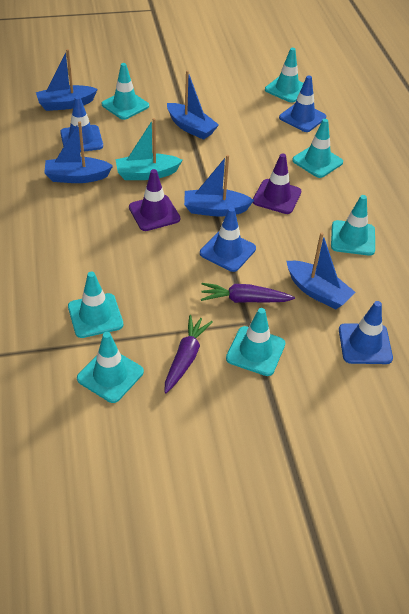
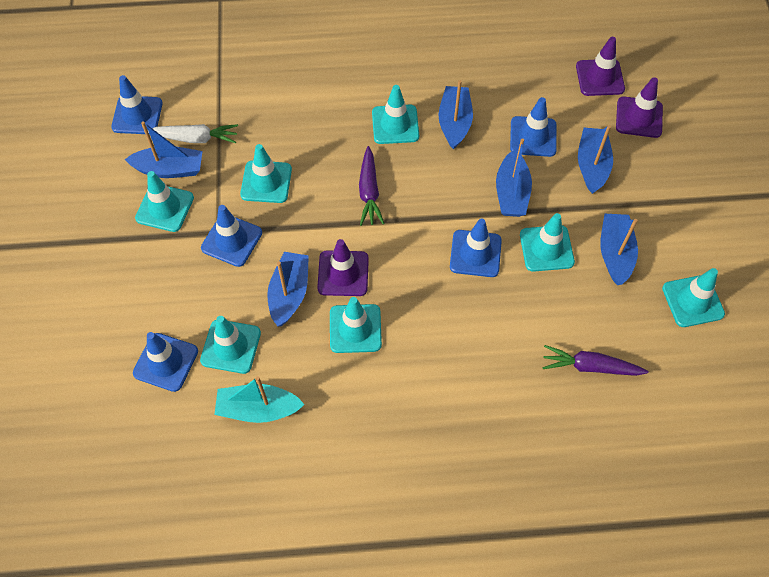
blue boat: 5 -> 6
blue traffic cone: 4 -> 5
purple traffic cone: 2 -> 3
white carrot: 0 -> 1

